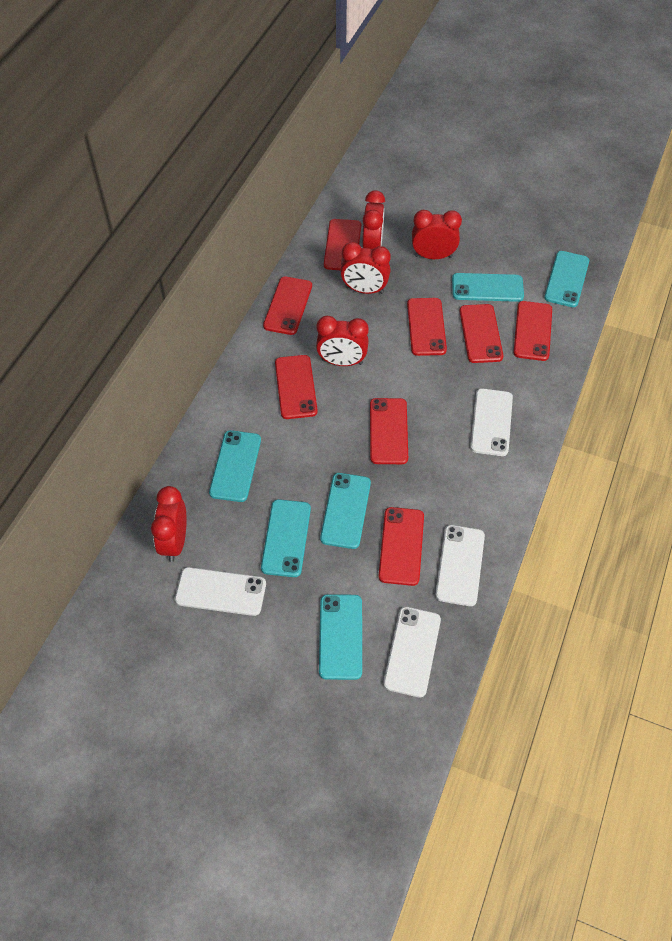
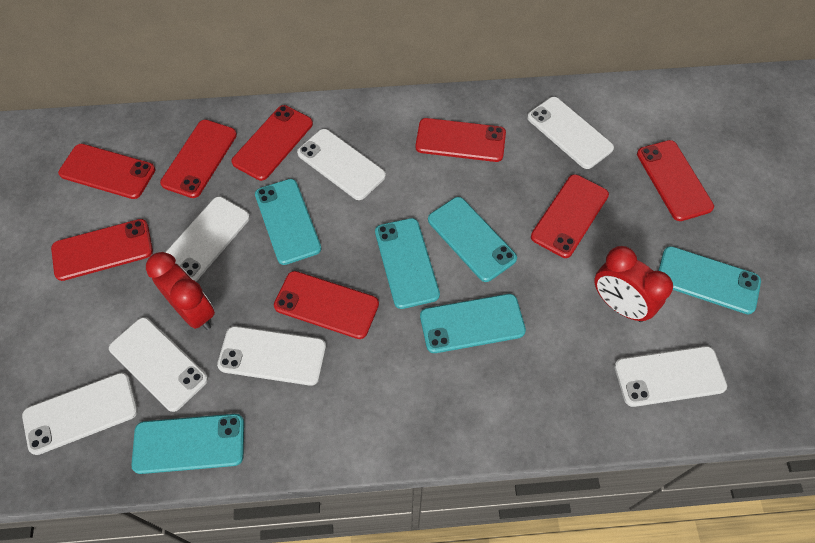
red clock: 5 -> 2
white phone: 4 -> 7

